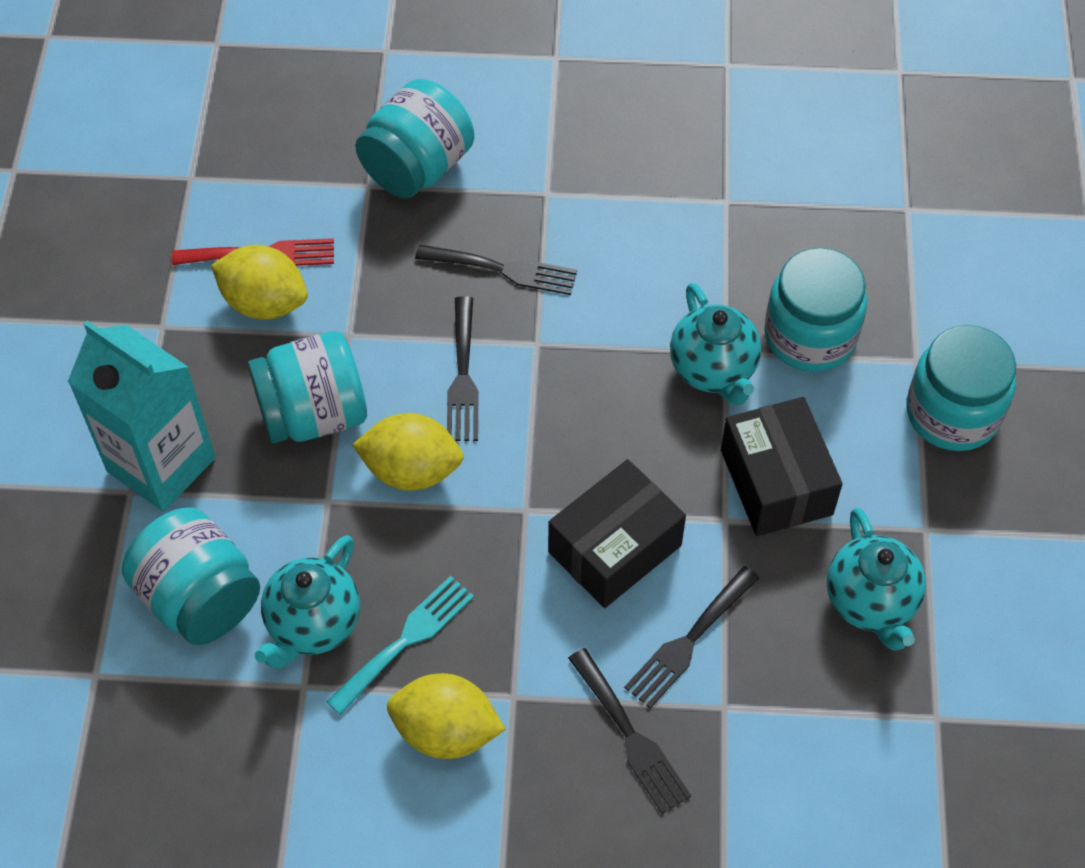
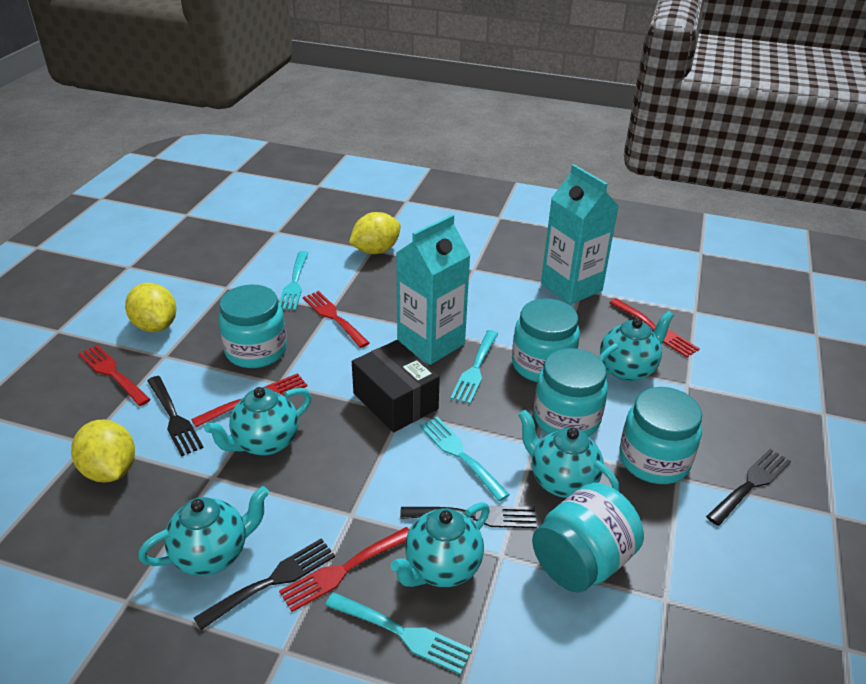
black box: 2 -> 1
red fork: 1 -> 5
turquoise carton: 1 -> 2
turquoise fork: 1 -> 4
turquoise teapot: 3 -> 5

